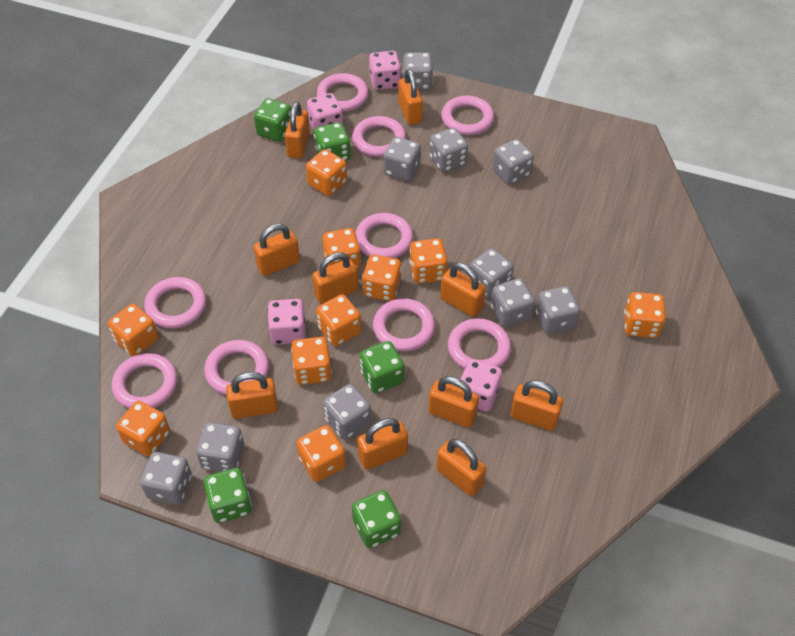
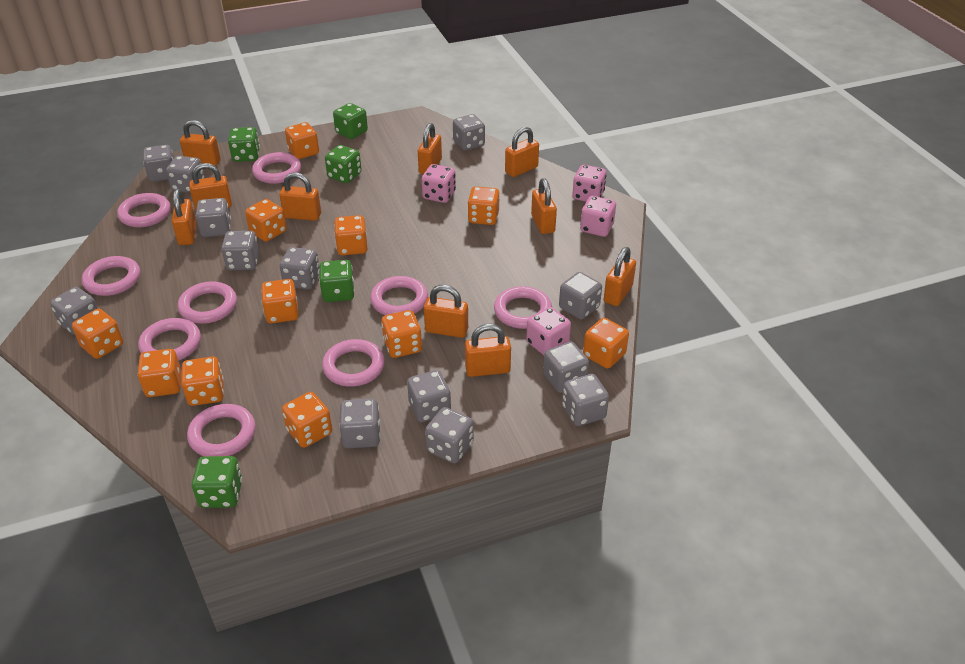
grey dice: 10 -> 13
orange dice: 10 -> 11

